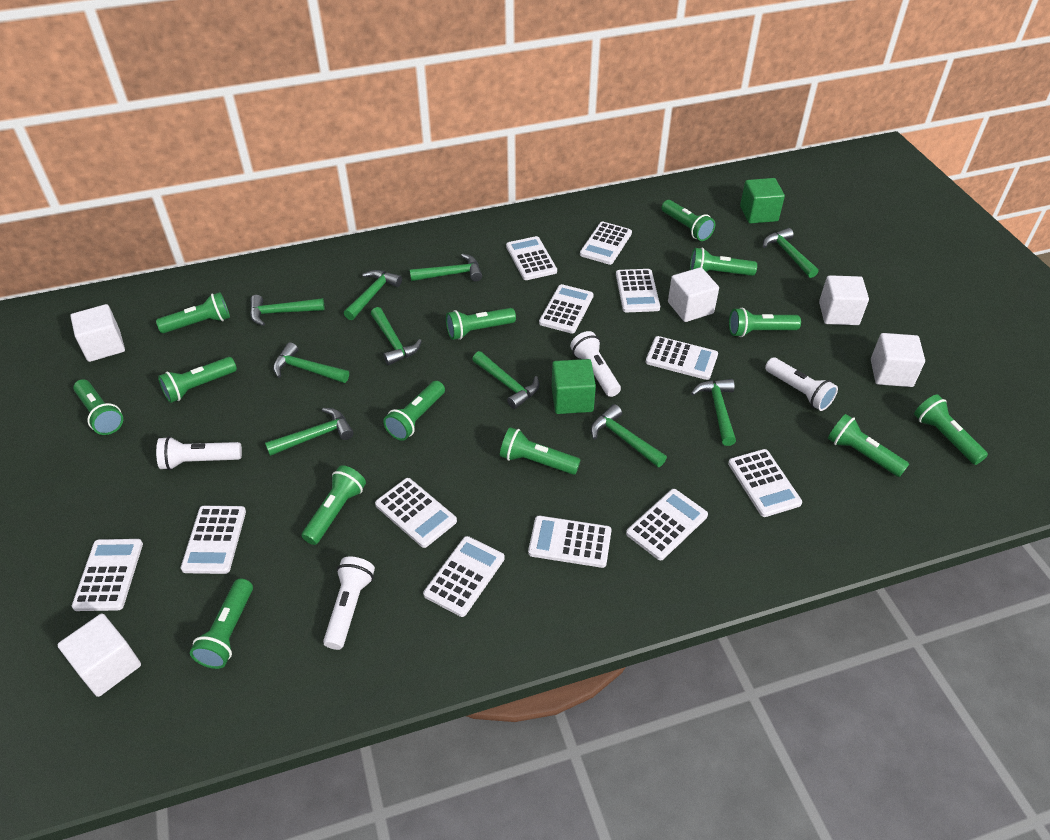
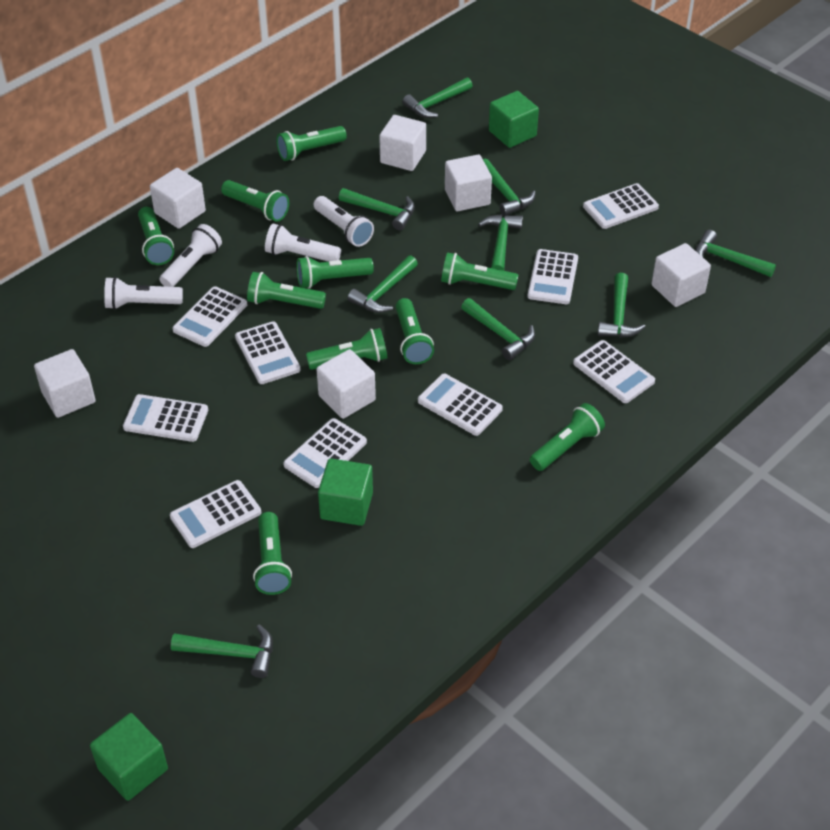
green cube: 2 -> 3
green flashlight: 13 -> 10
green hammer: 10 -> 9
white calculator: 12 -> 9
white cube: 5 -> 6

